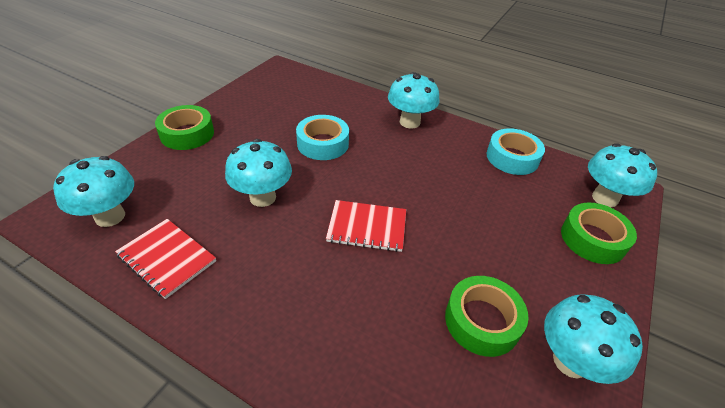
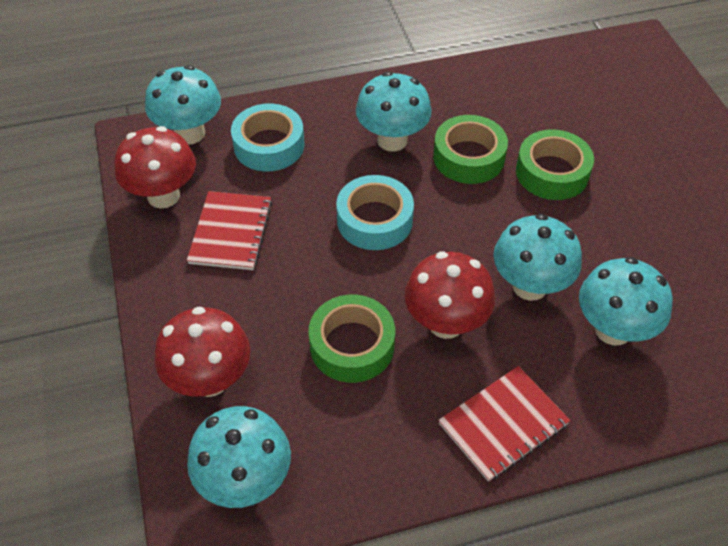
red mushroom: 0 -> 3

